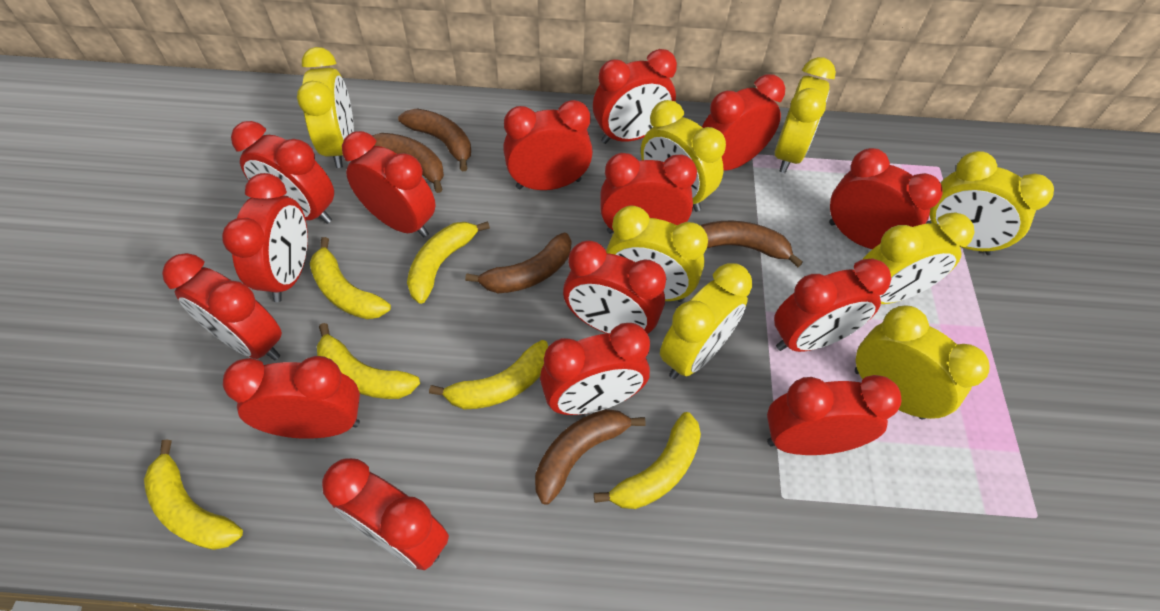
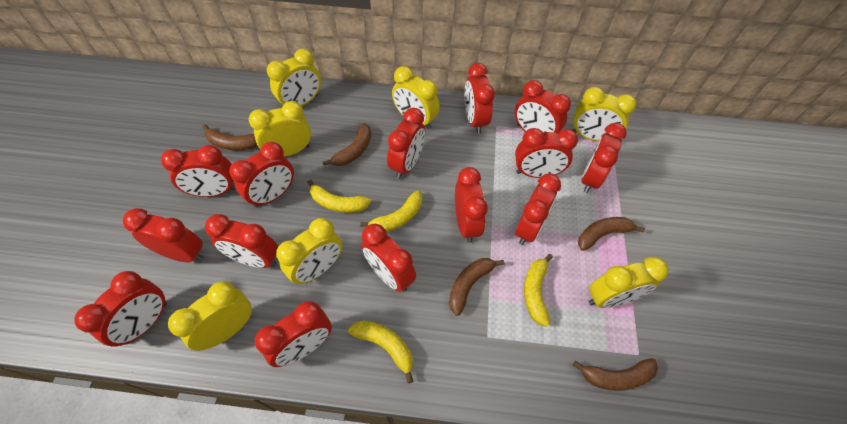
red clock: 15 -> 14
yellow banana: 6 -> 4
yellow clock: 8 -> 7

